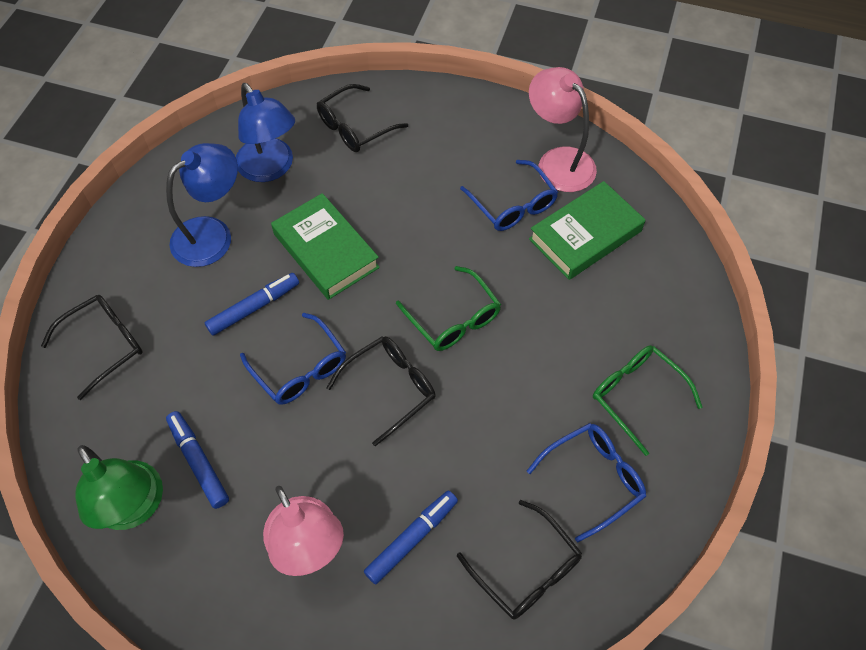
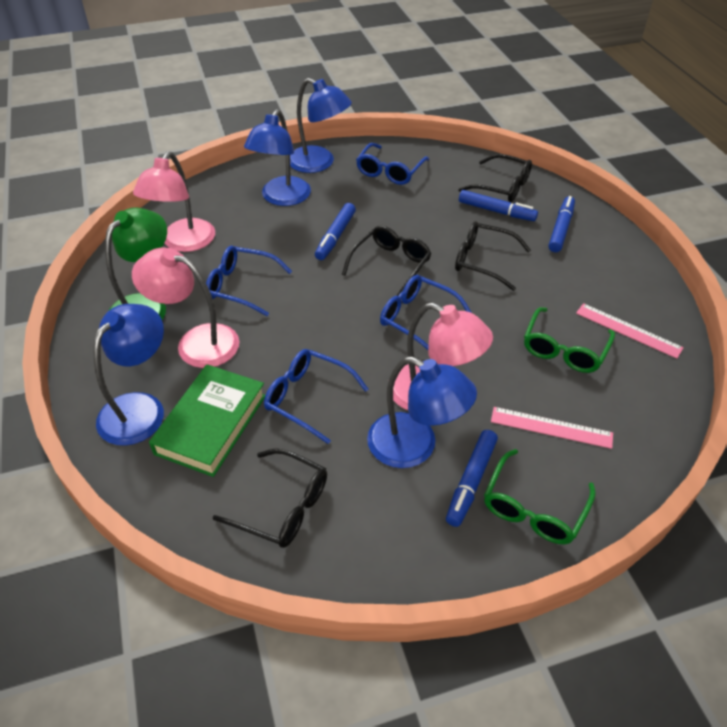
blue glasses: 3 -> 4
blue lamp: 2 -> 4
blue marker: 3 -> 4
green book: 2 -> 1
pink lamp: 2 -> 3
pink ruler: 0 -> 2

